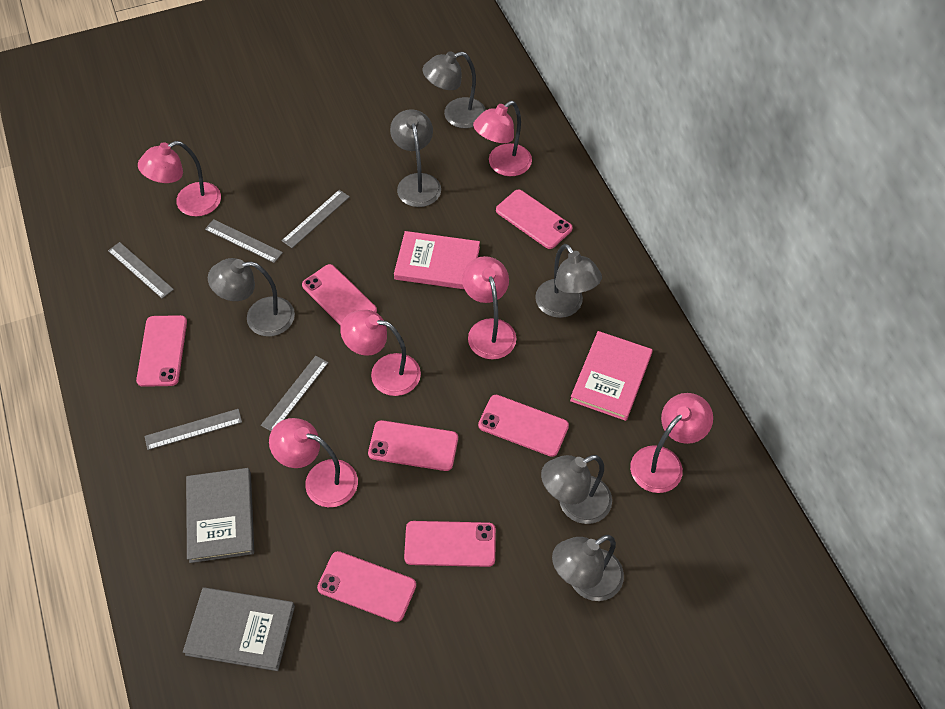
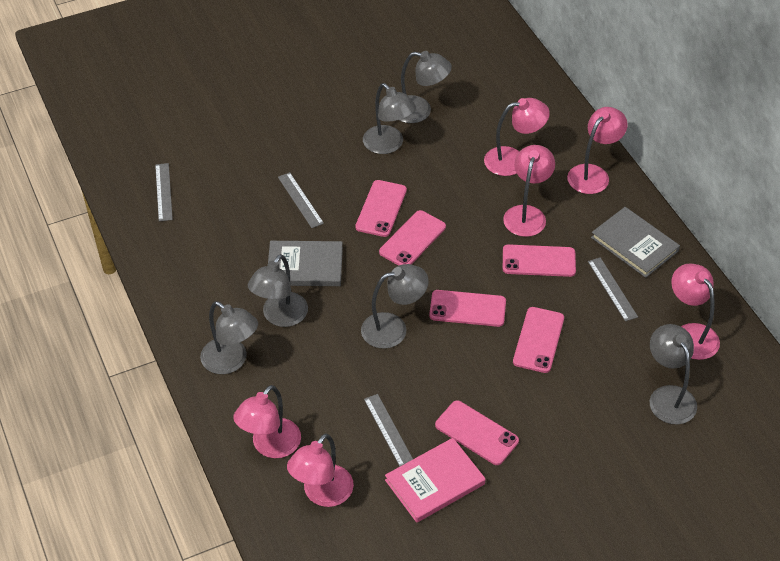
grey ruler: 5 -> 4
pink book: 2 -> 1
pink phone: 7 -> 6

